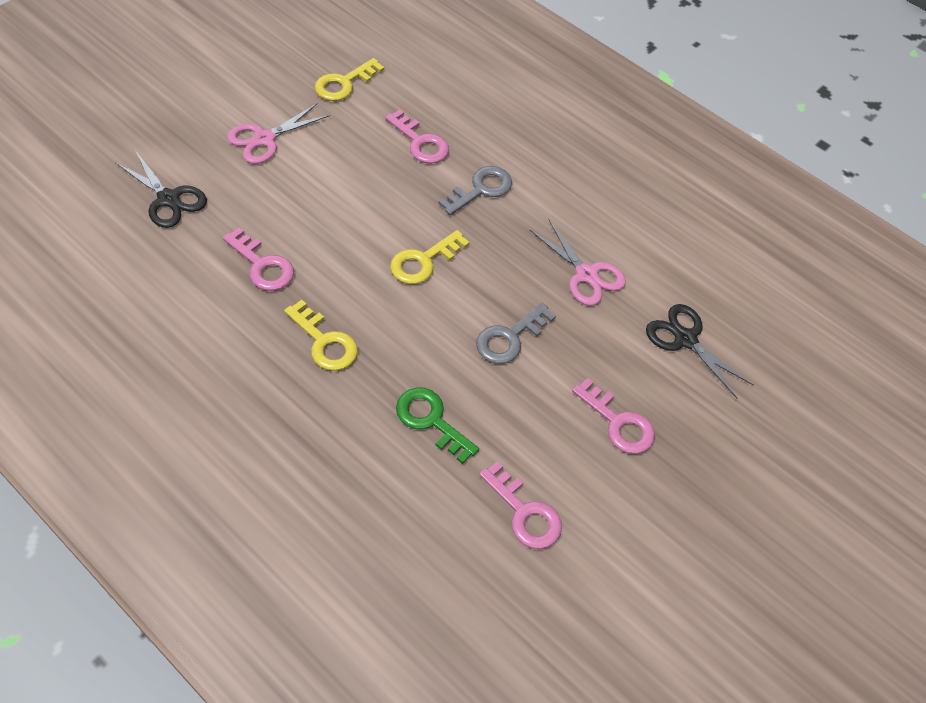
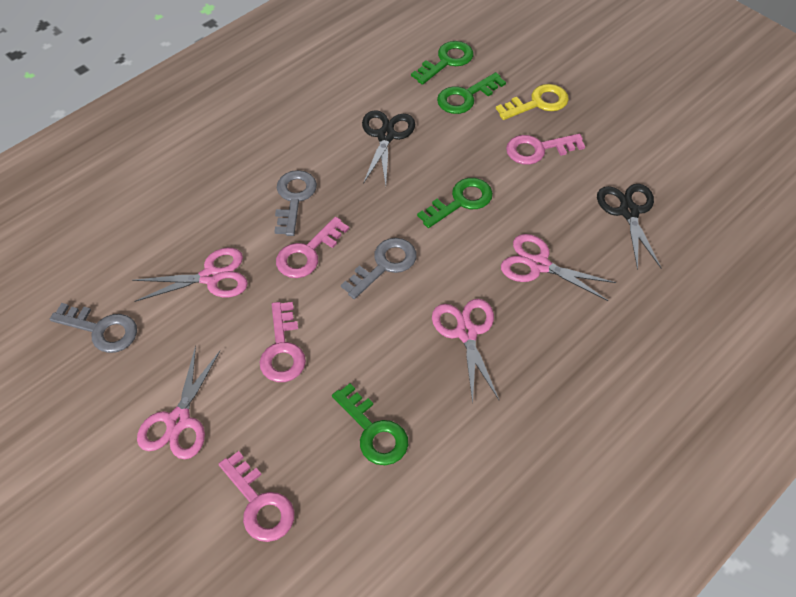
green key: 1 -> 4
grey key: 2 -> 3
pink scissors: 2 -> 4
yellow key: 3 -> 1

